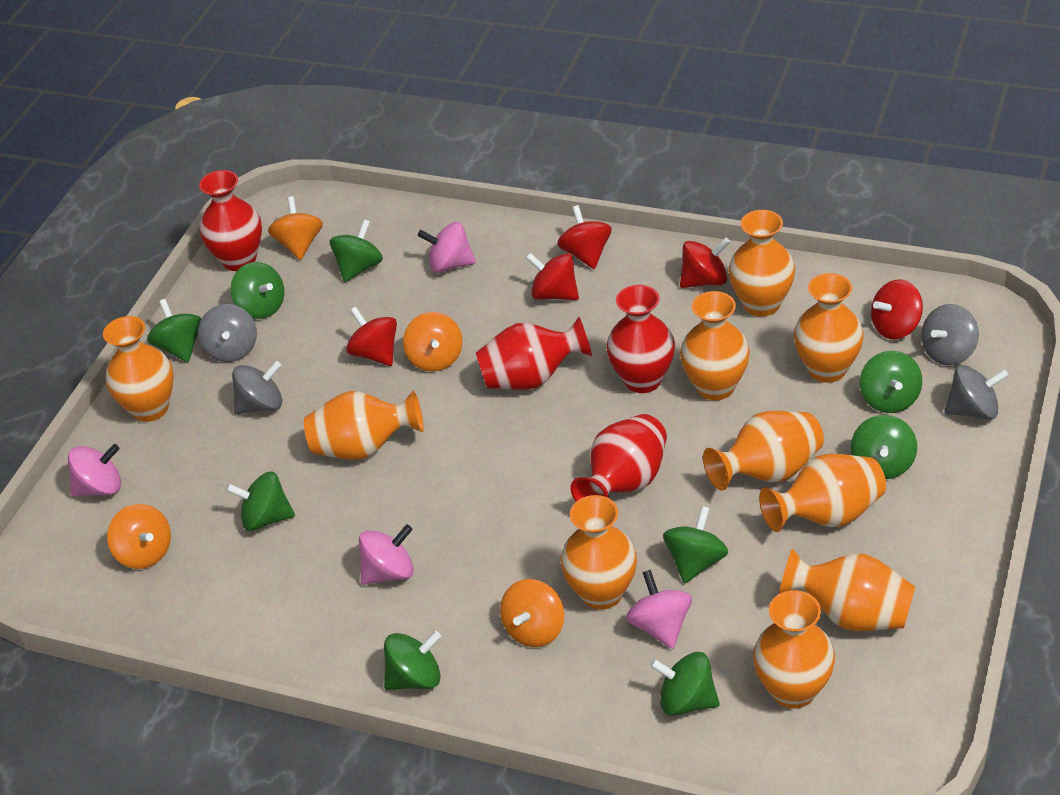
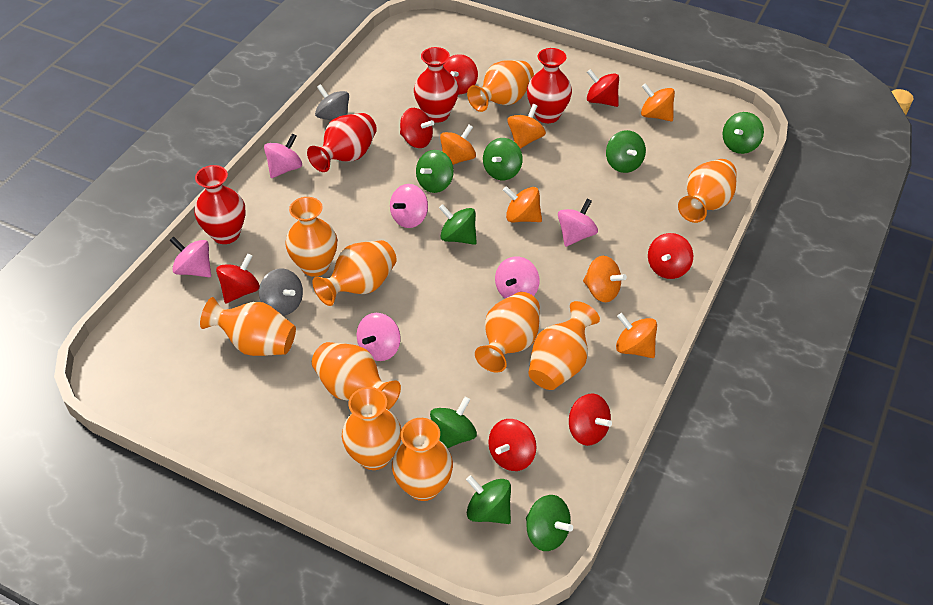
green spinning top: 9 -> 8
grey spinning top: 4 -> 2
orange spinning top: 4 -> 6
pink spinning top: 4 -> 6
red spinning top: 5 -> 7

